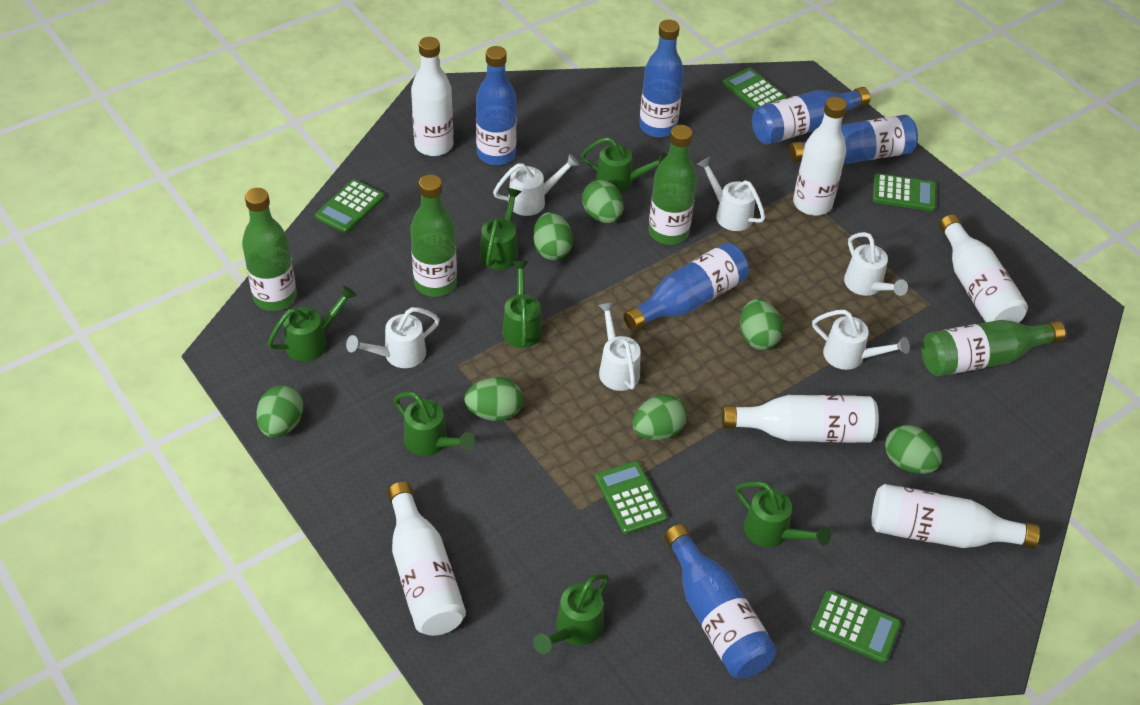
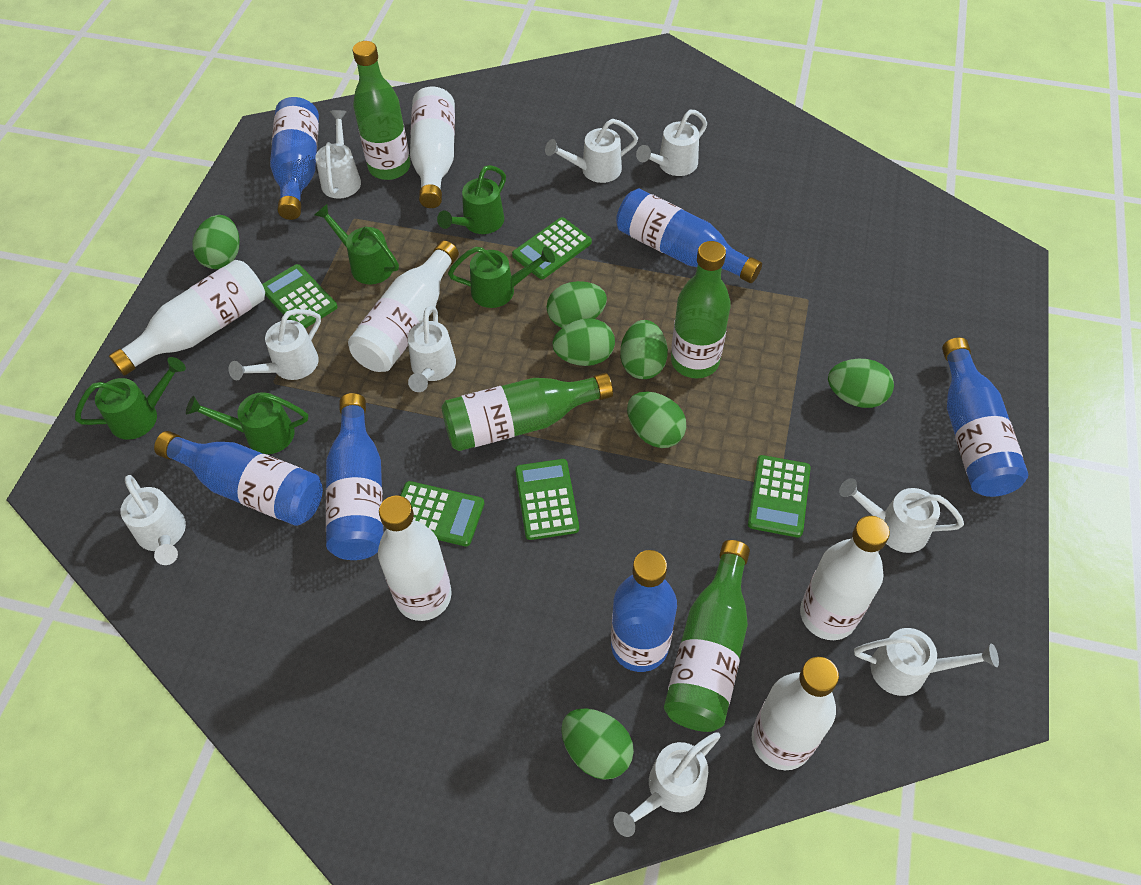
green watering can: 7 -> 5
white watering can: 6 -> 9

